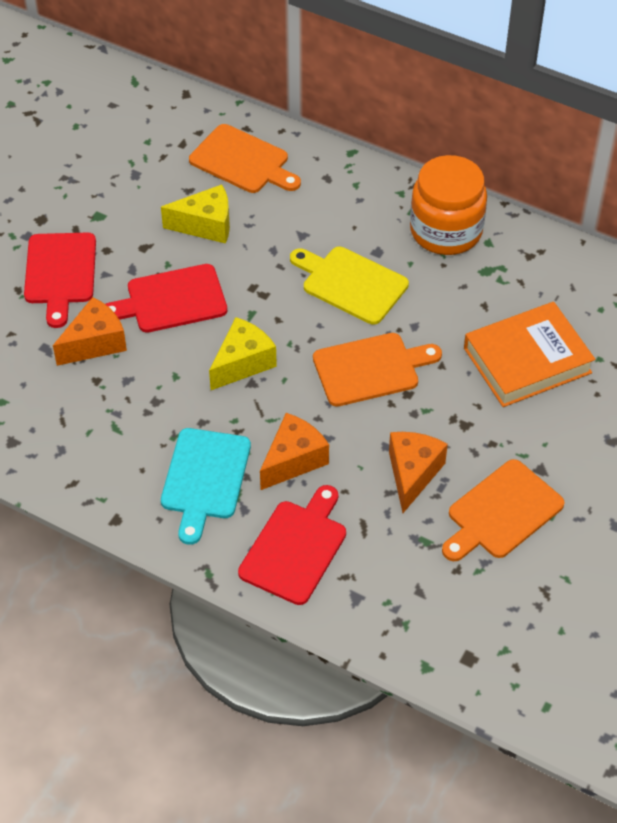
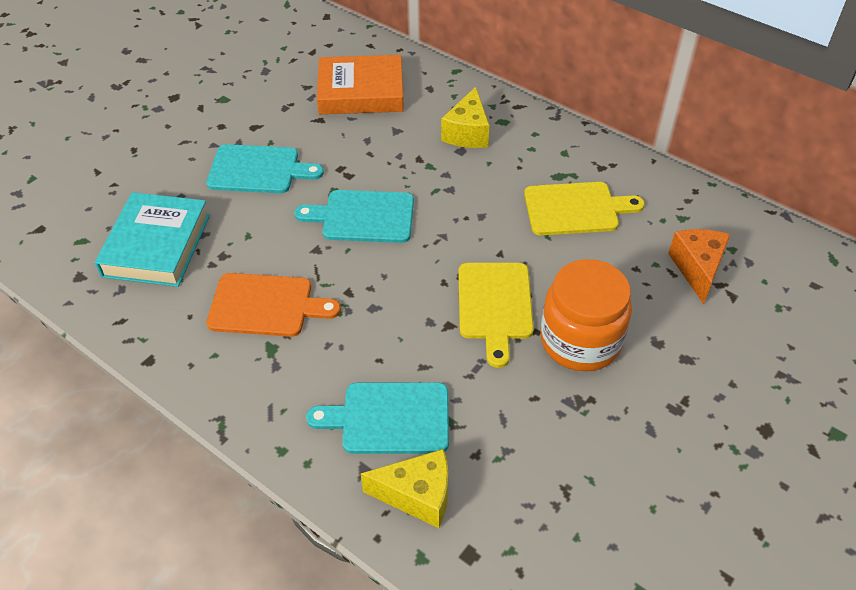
orange cheese: 3 -> 1
orange cutting board: 3 -> 1
red cutting board: 3 -> 0
turquoise book: 0 -> 1
turquoise cutting board: 1 -> 3
yellow cutting board: 1 -> 2

